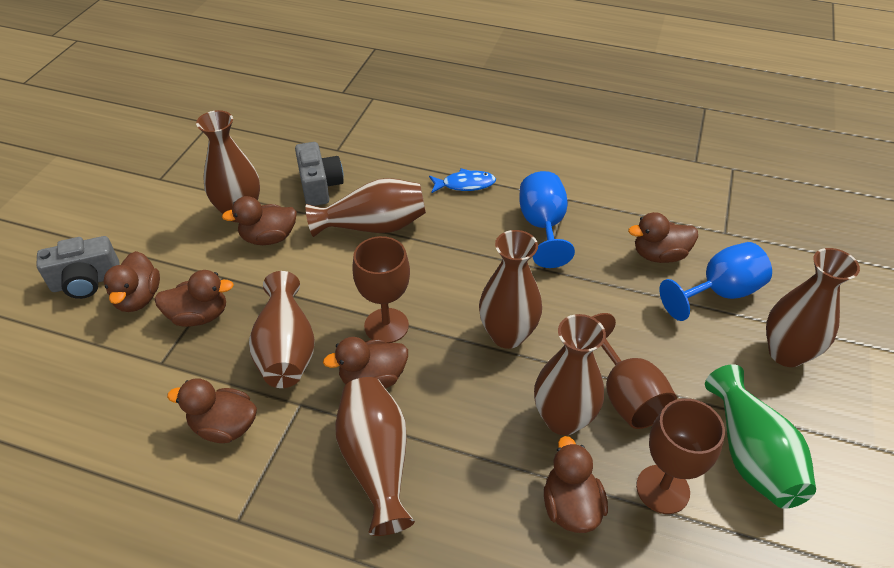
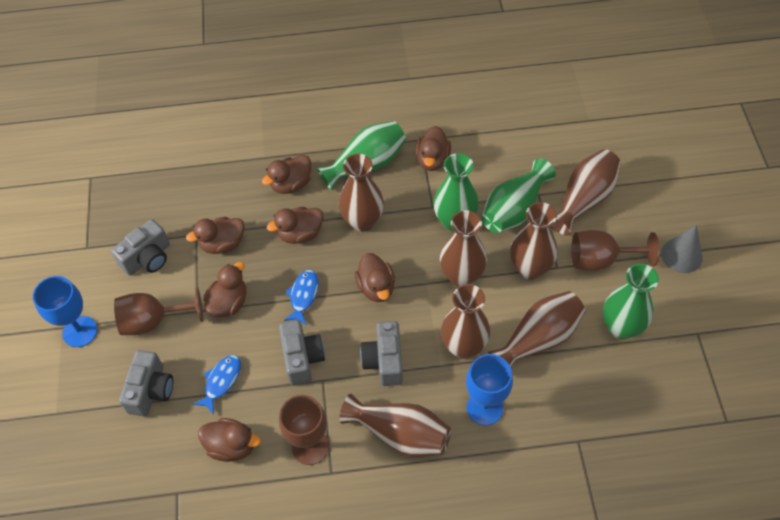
blue fish: 1 -> 2
green vase: 1 -> 4
grey camera: 2 -> 4
grey cone: 0 -> 1

